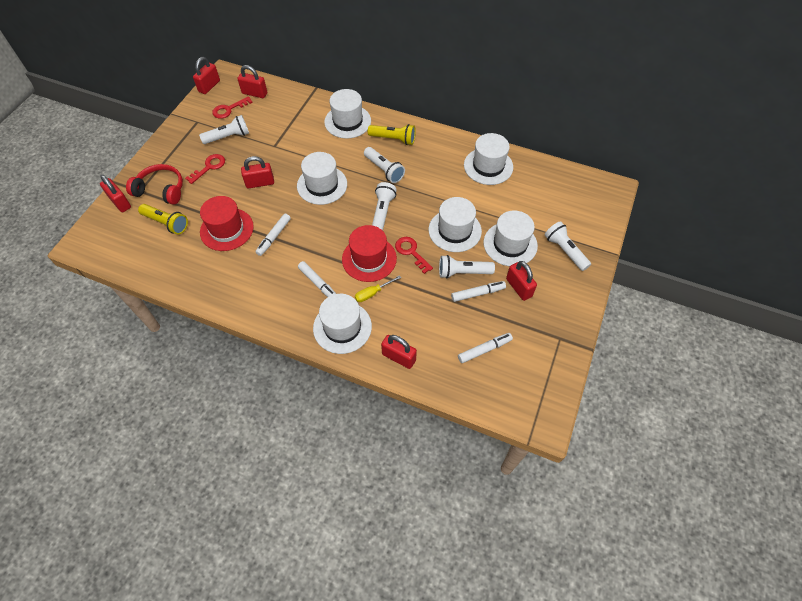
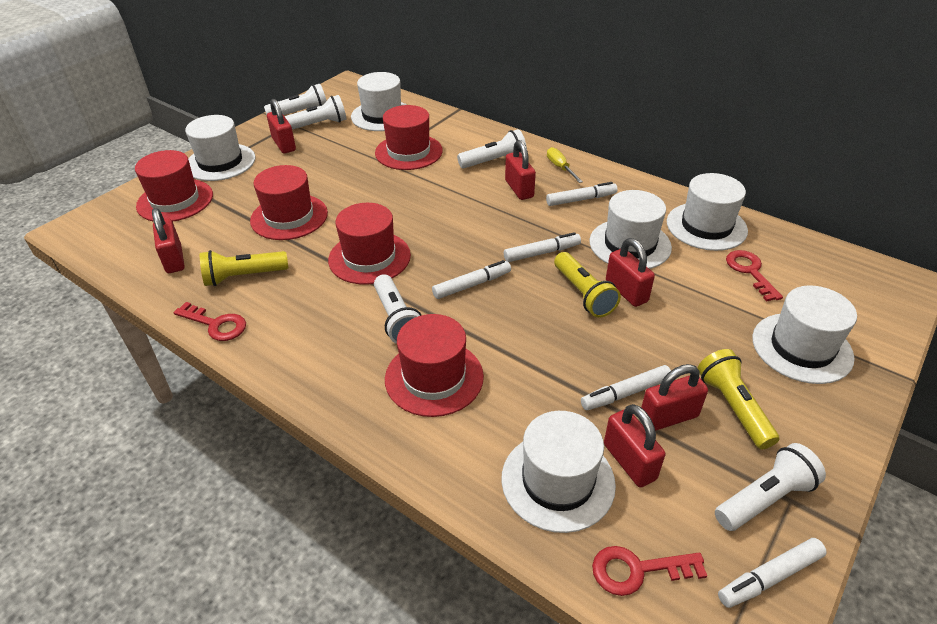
red hat: 2 -> 5
red headphones: 1 -> 0
white marker: 4 -> 5
yellow flashlight: 2 -> 3

